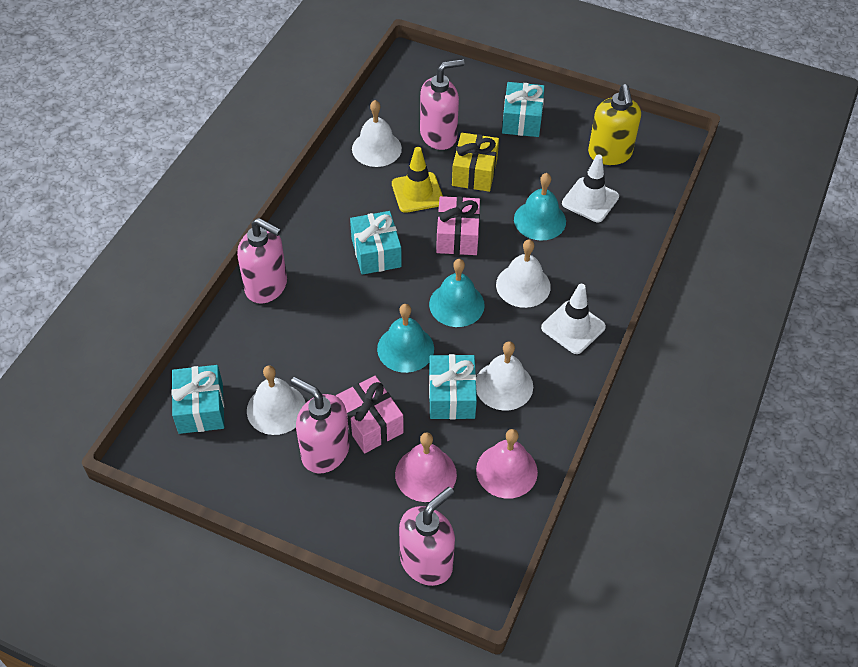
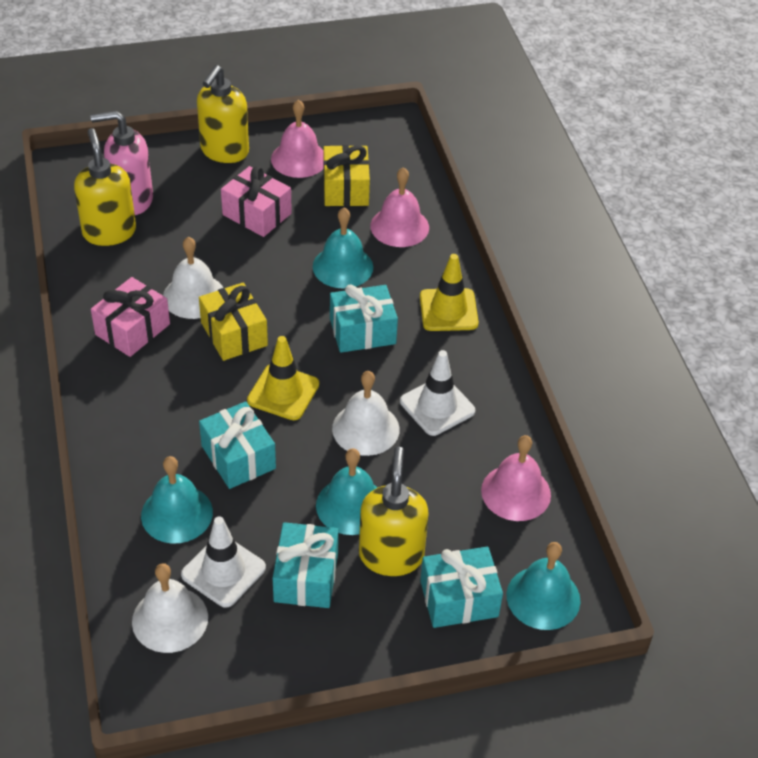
pink bell: 2 -> 3
pink soap dispenser: 4 -> 1
turquoise bell: 3 -> 4
white bell: 4 -> 3
yellow gift: 1 -> 2
yellow soap dispenser: 1 -> 3
yellow traffic cone: 1 -> 2

